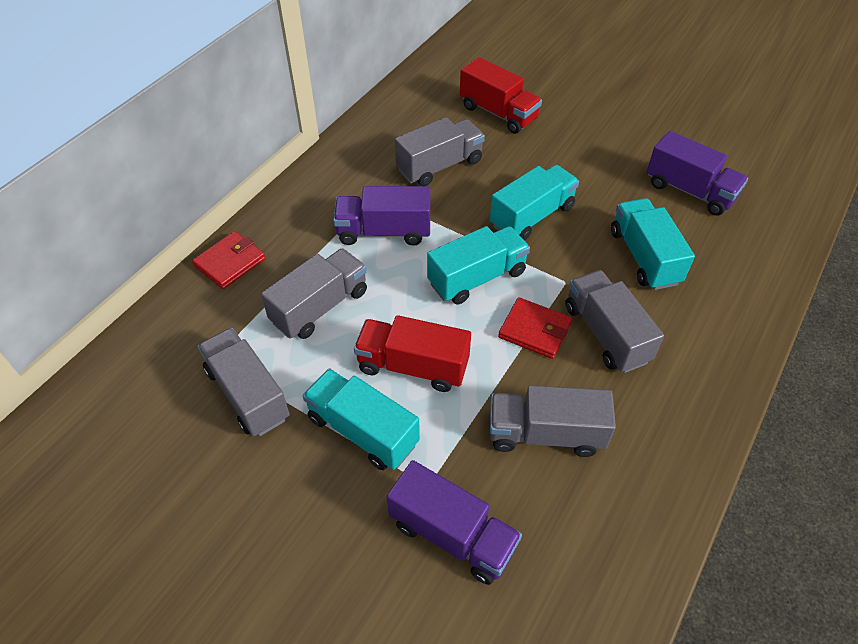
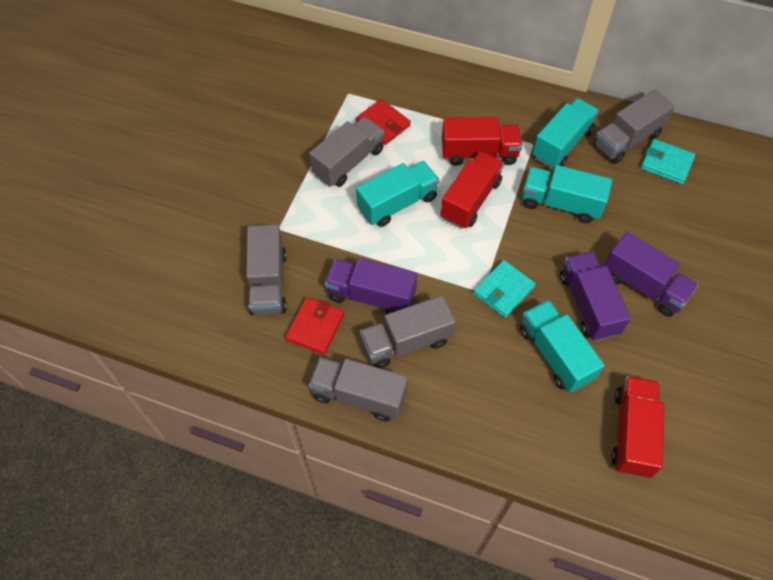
red truck: 2 -> 3
turquoise wallet: 0 -> 2

